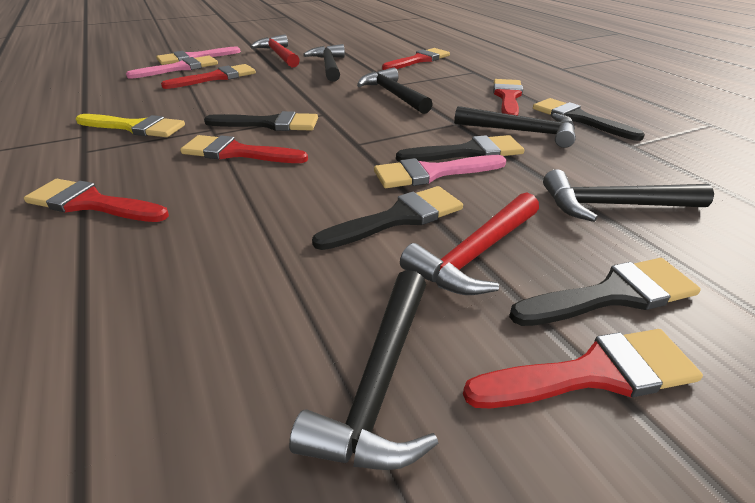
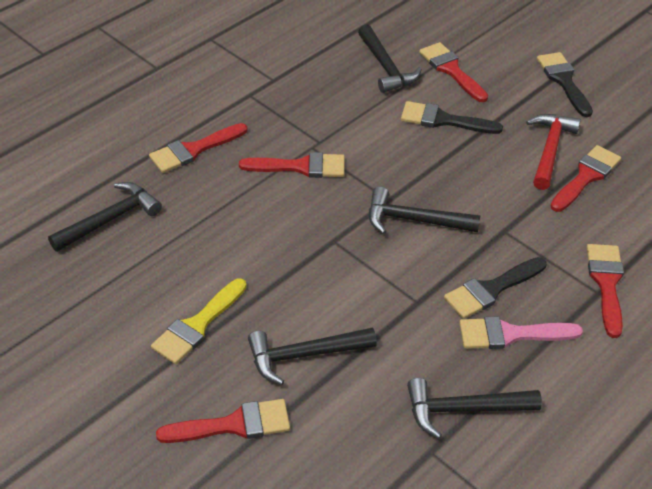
black brush: 5 -> 3
pink brush: 3 -> 1
red hammer: 2 -> 1

